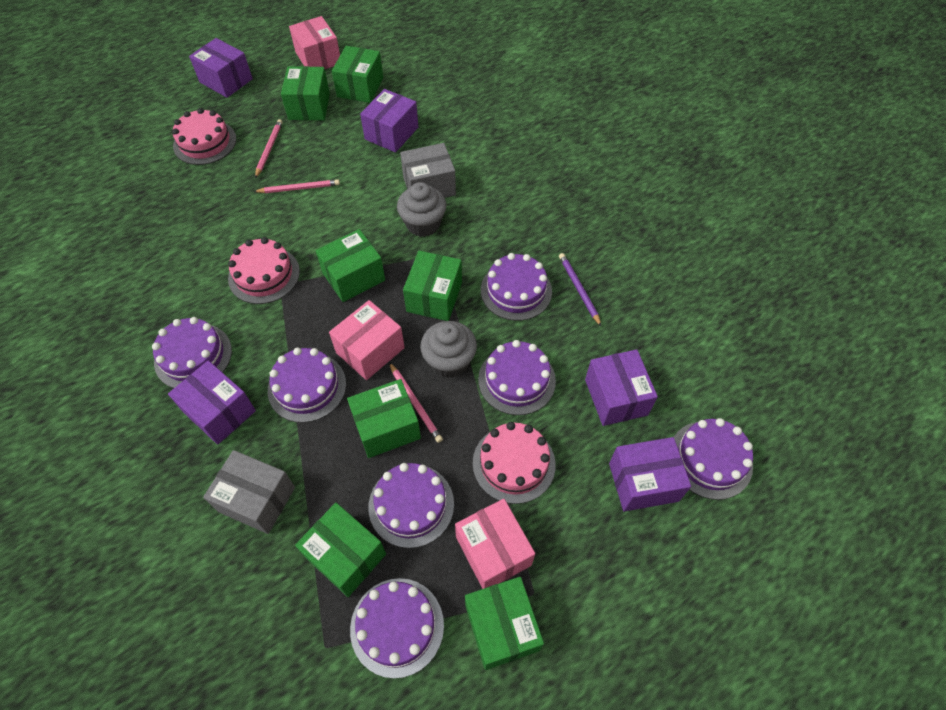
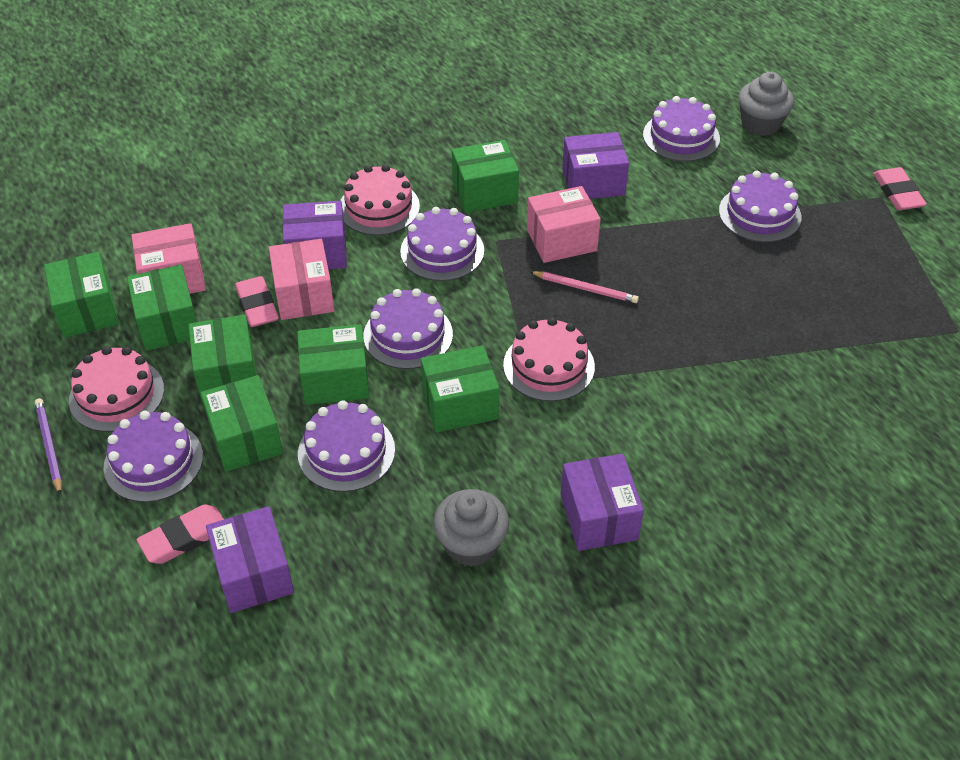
grey box: 2 -> 0
pink eraser: 0 -> 3
pink pencil: 3 -> 1
purple box: 5 -> 4
purple cake: 7 -> 6

